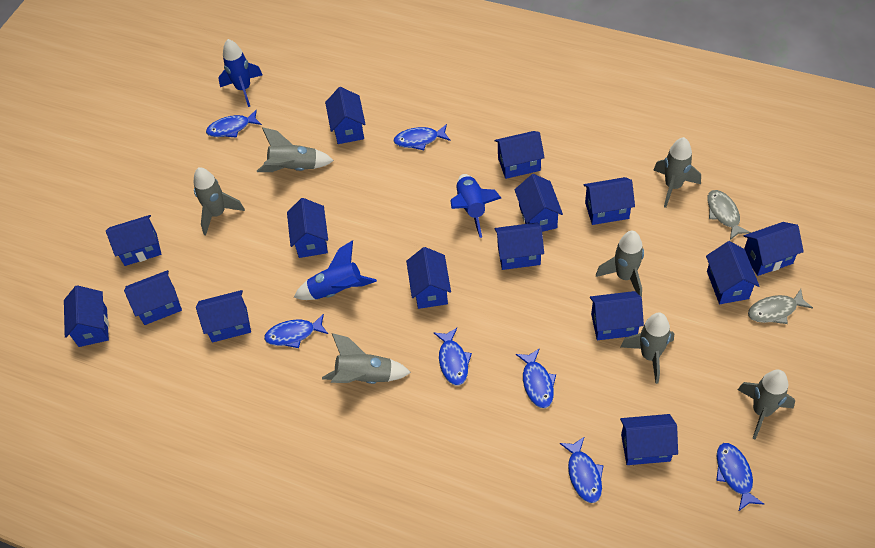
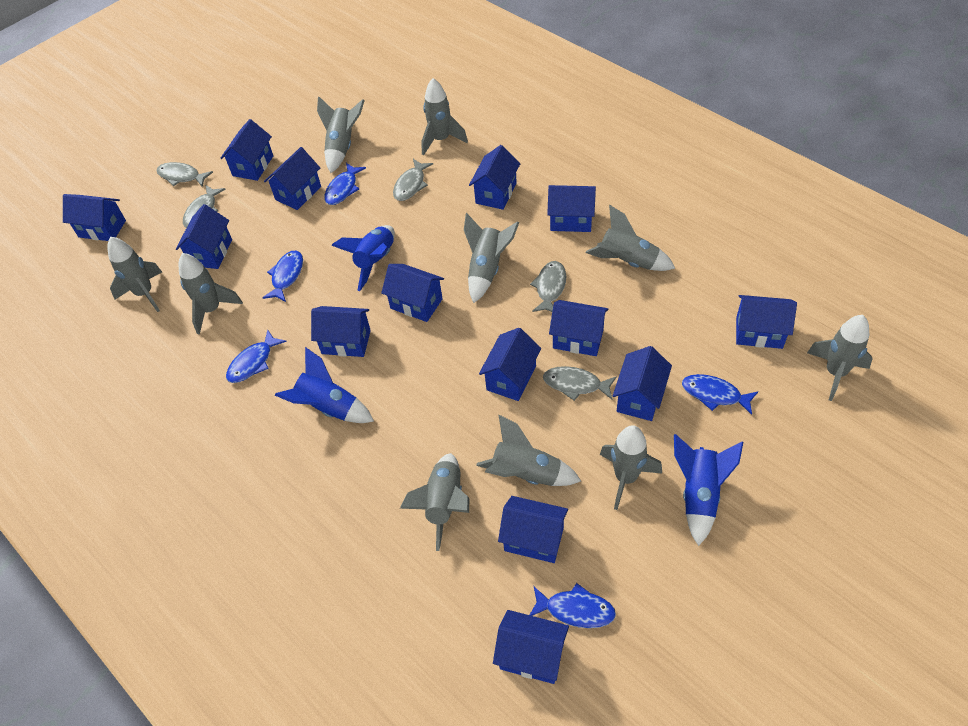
blue fish: 7 -> 5
blue house: 15 -> 14
grey fish: 2 -> 5
grey rocket: 7 -> 10

